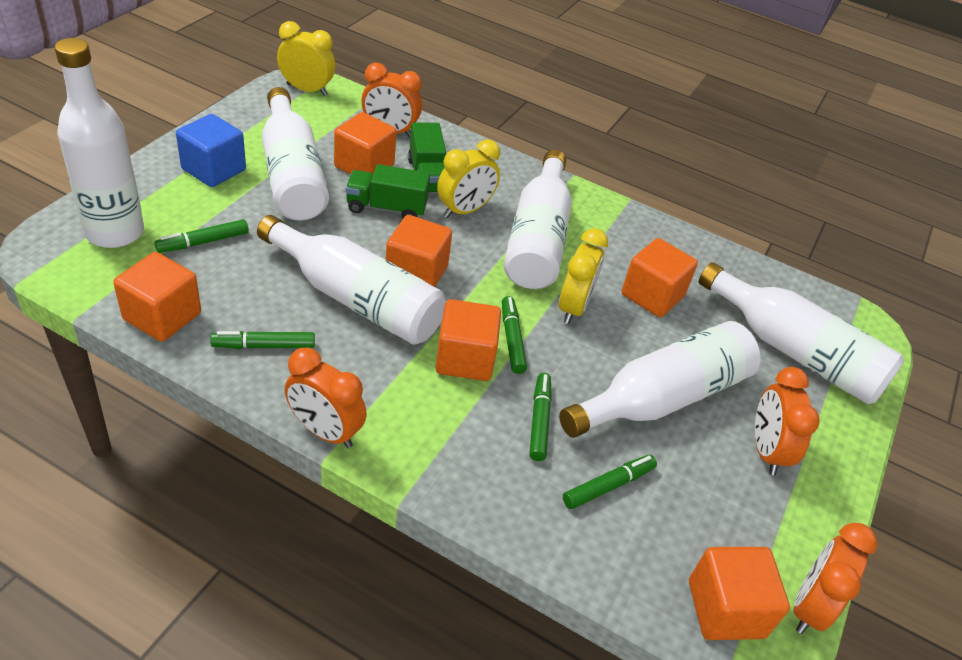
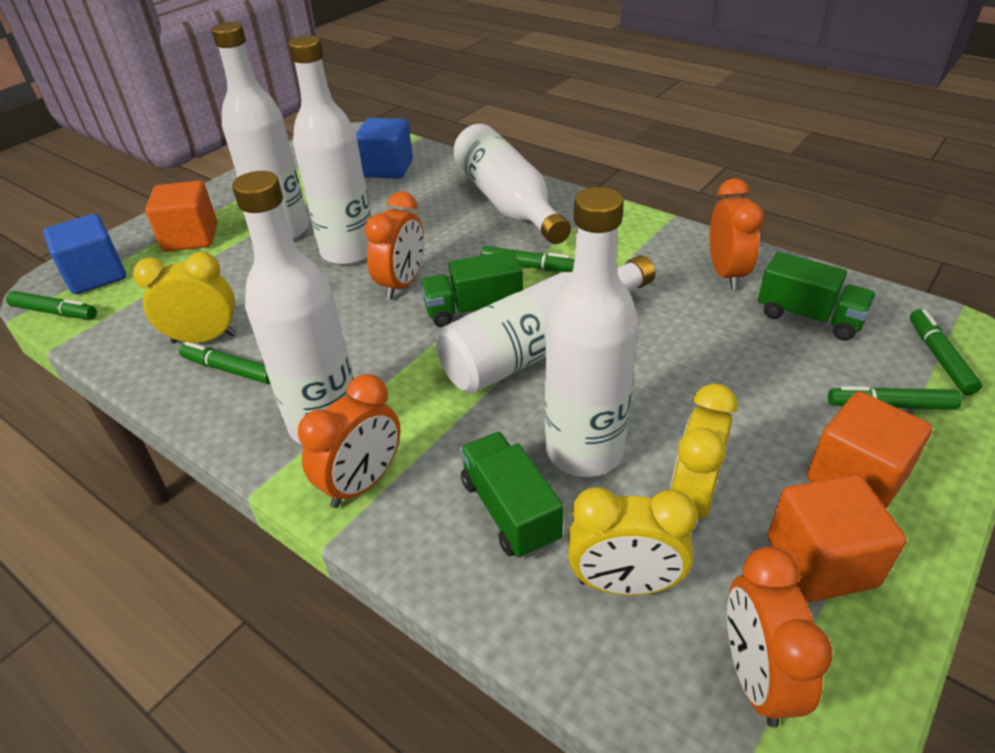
blue cube: 1 -> 2
green truck: 2 -> 3
orange cube: 6 -> 3

